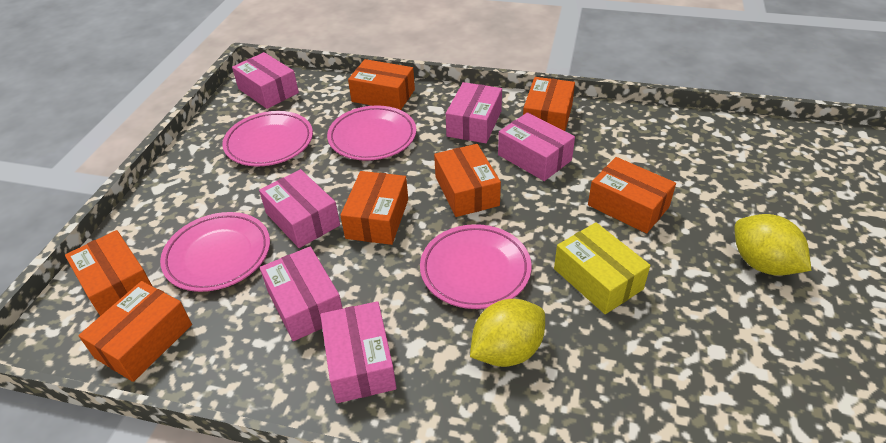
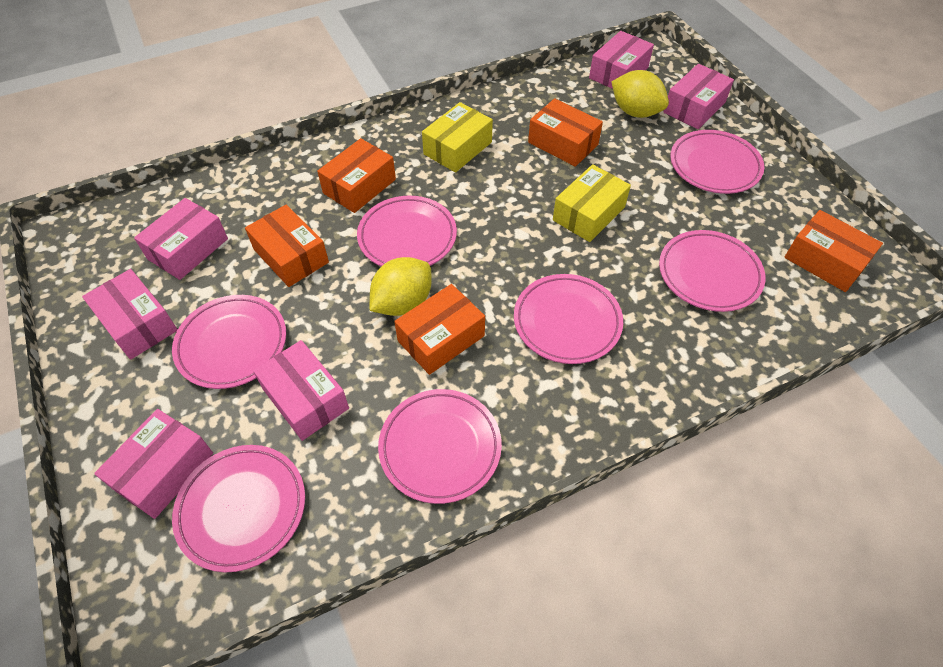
orange box: 7 -> 5
pink plate: 4 -> 7
yellow box: 1 -> 2

